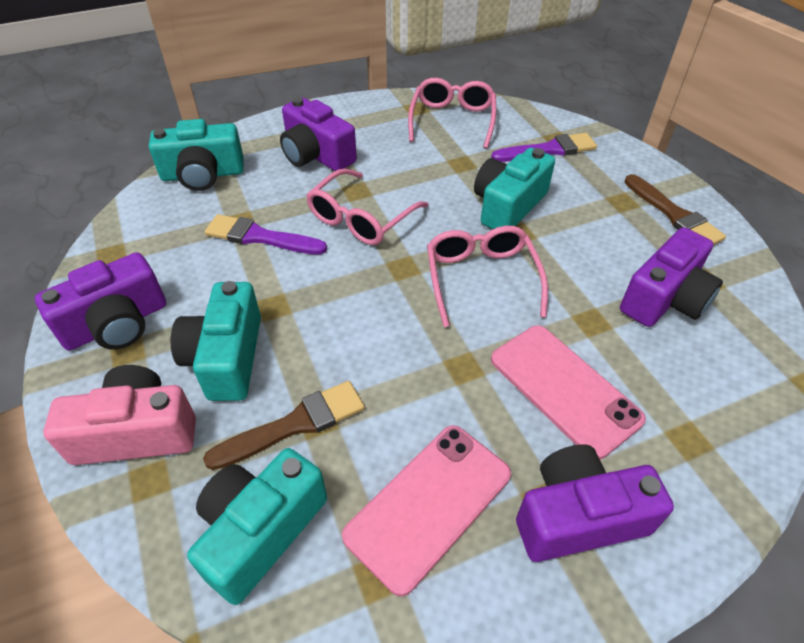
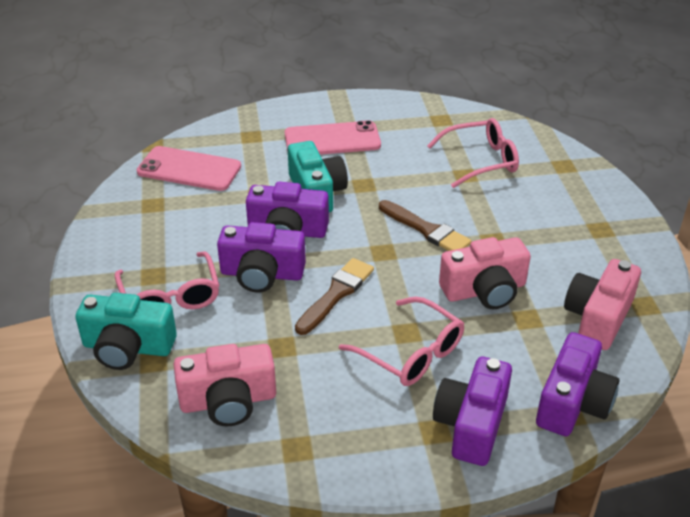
pink camera: 1 -> 3
purple brush: 2 -> 0
turquoise camera: 4 -> 2

